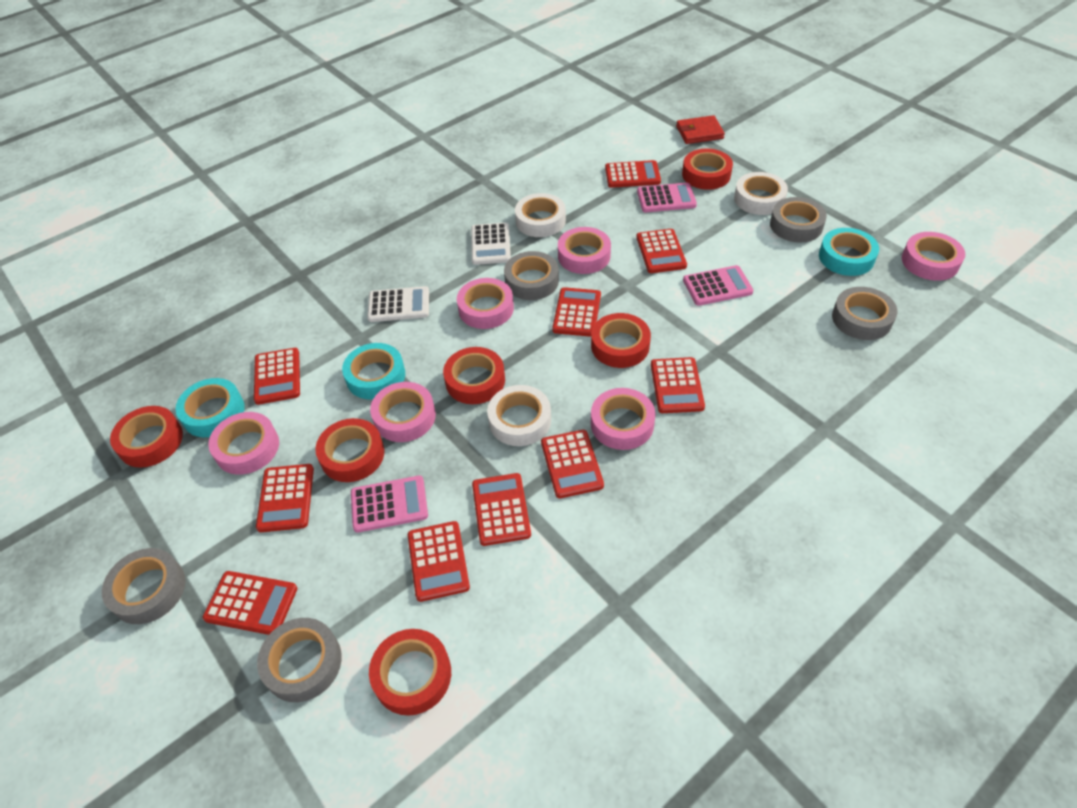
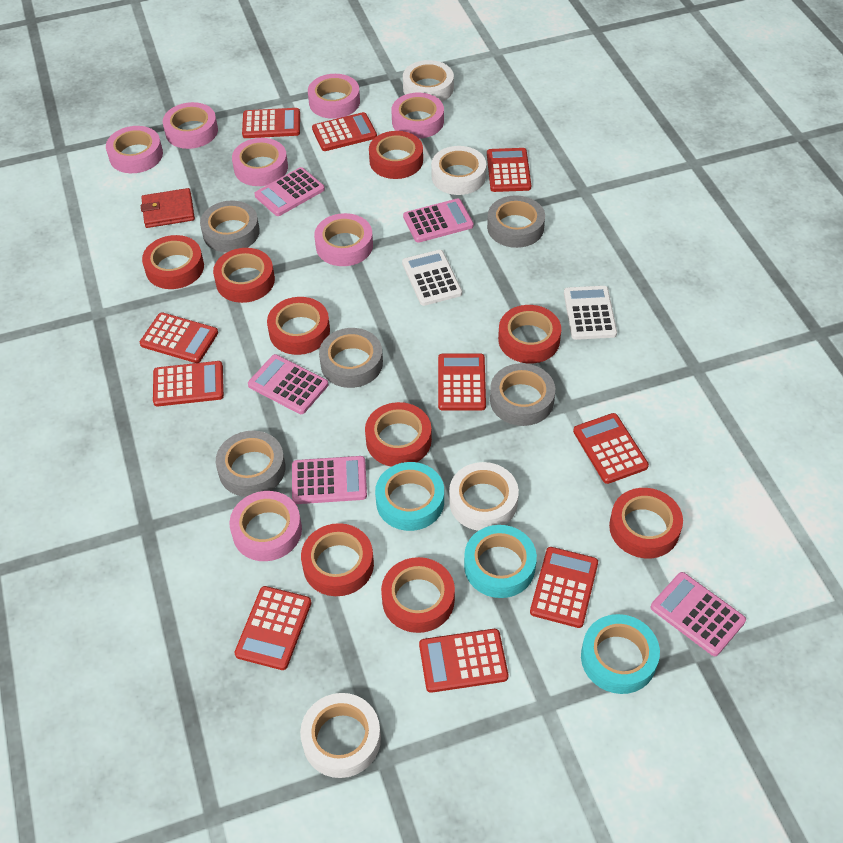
pink calculator: 3 -> 5
pink tape: 6 -> 7
red tape: 6 -> 9
white tape: 3 -> 4

